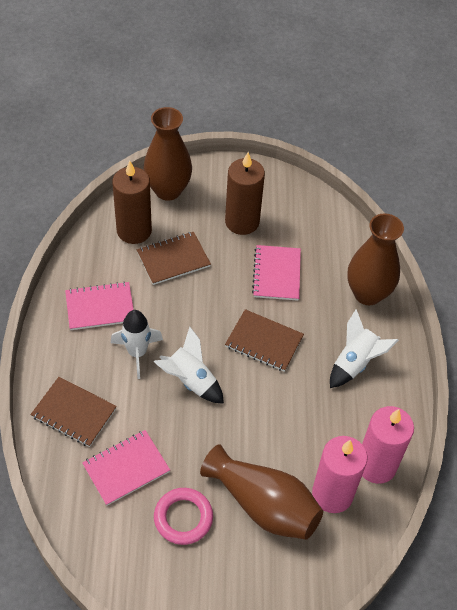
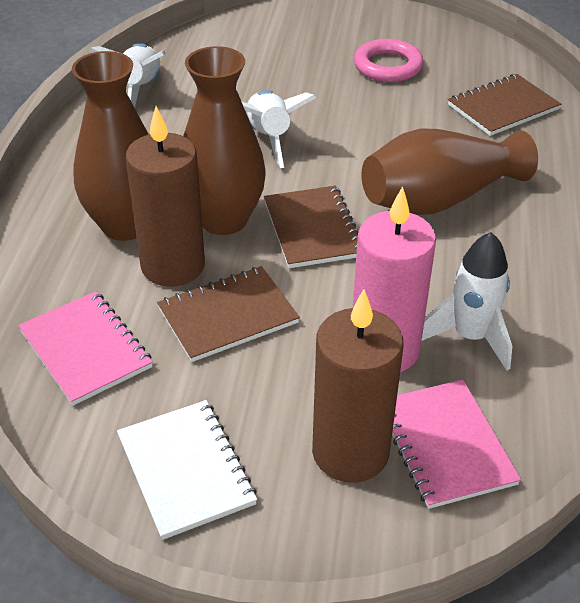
pink candle: 2 -> 1
pink notebook: 3 -> 2
white notebook: 0 -> 1

